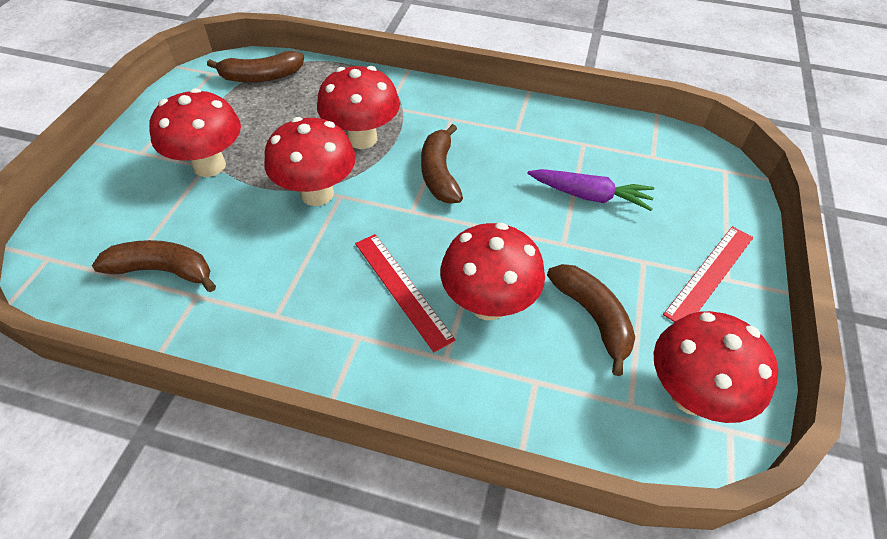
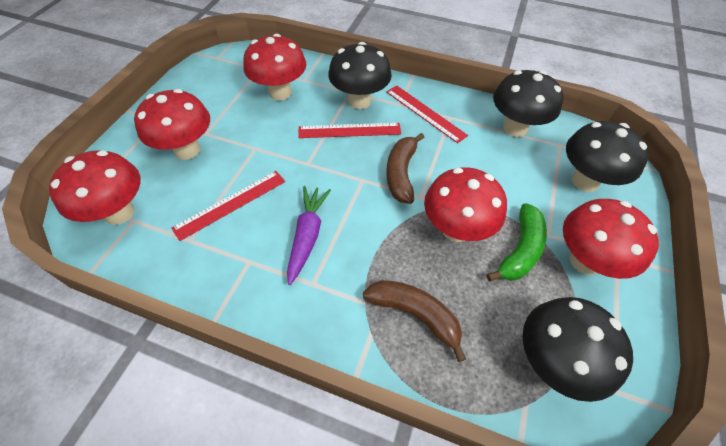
black mushroom: 0 -> 4
brown banana: 4 -> 2
green banana: 0 -> 1
red ruler: 2 -> 3

